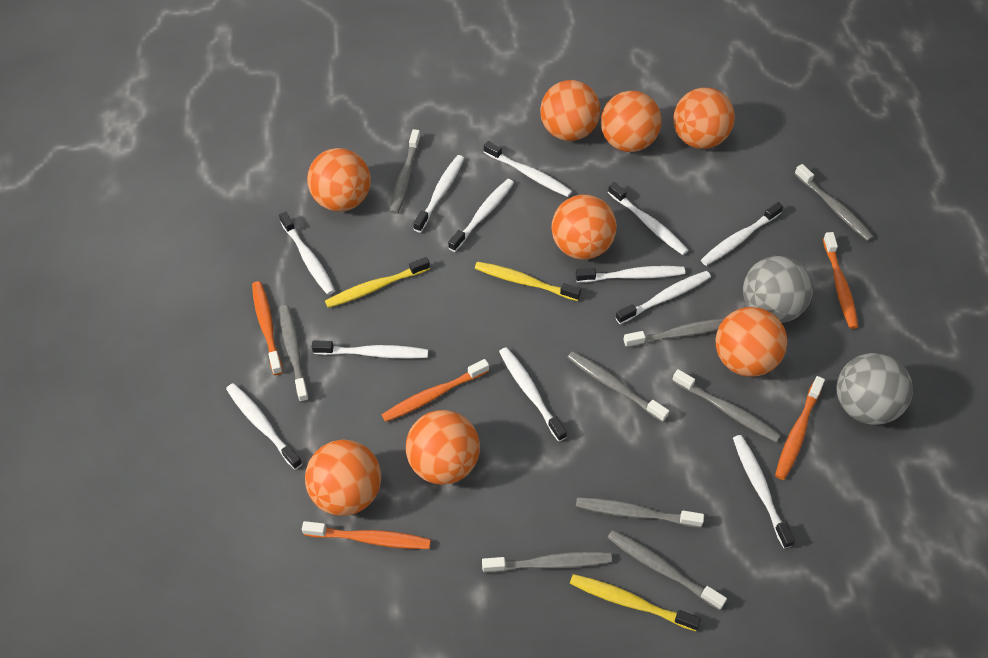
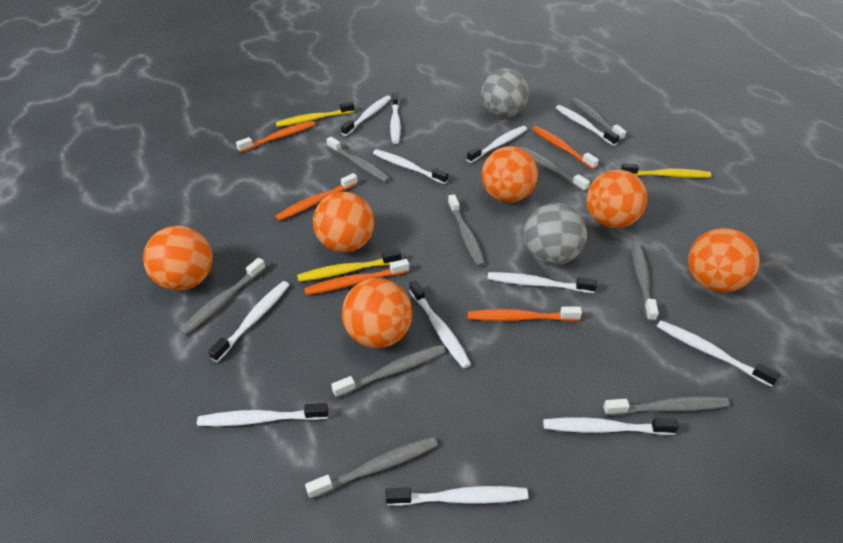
orange ball: 8 -> 6

